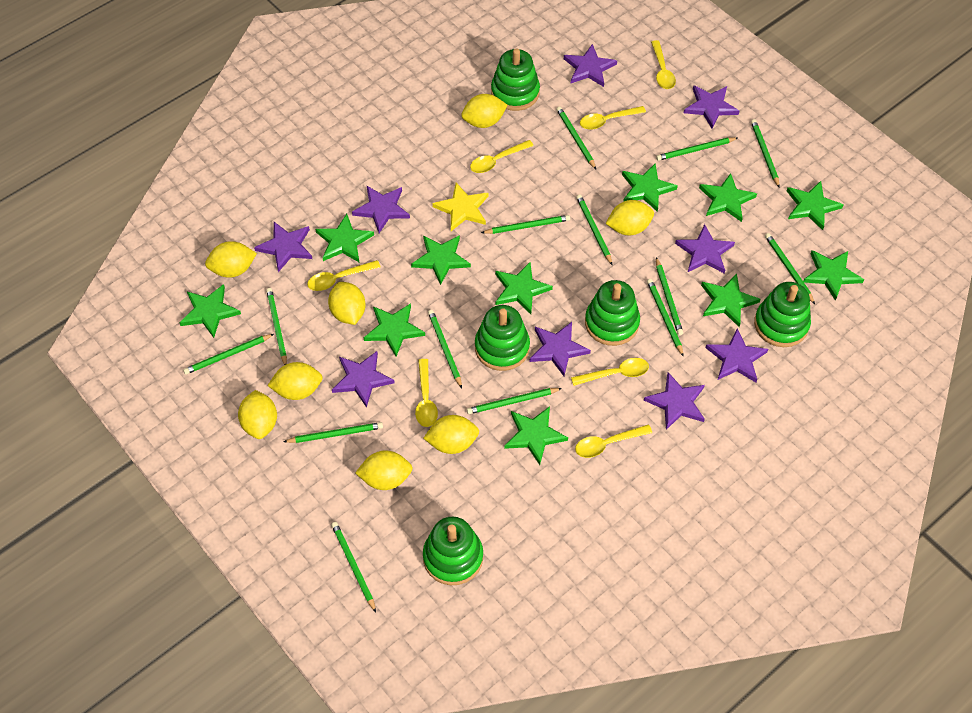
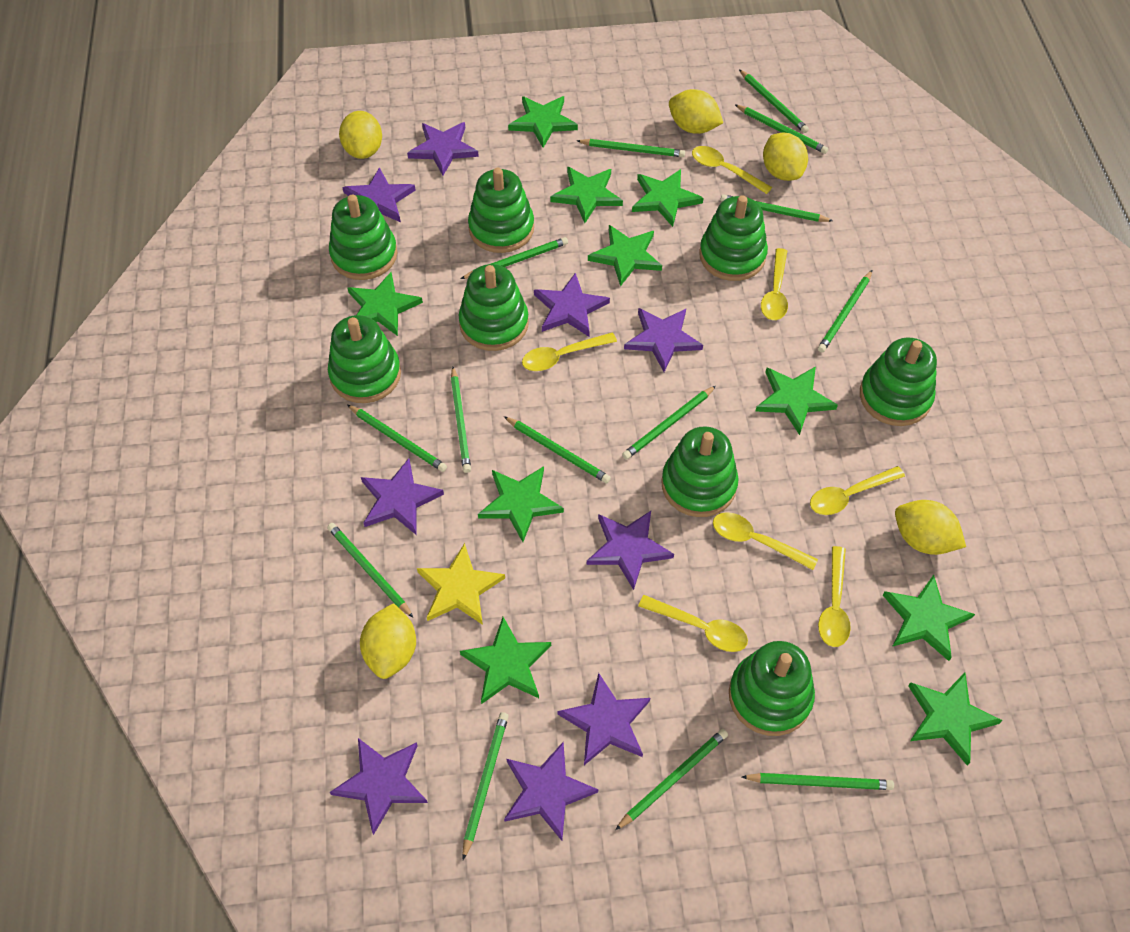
green stacking toy: 5 -> 8
green star: 11 -> 10
yellow lemon: 8 -> 5

